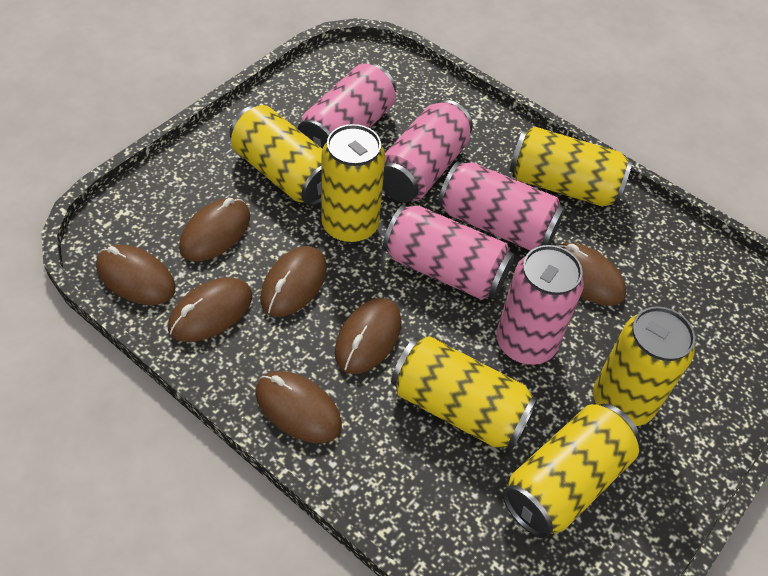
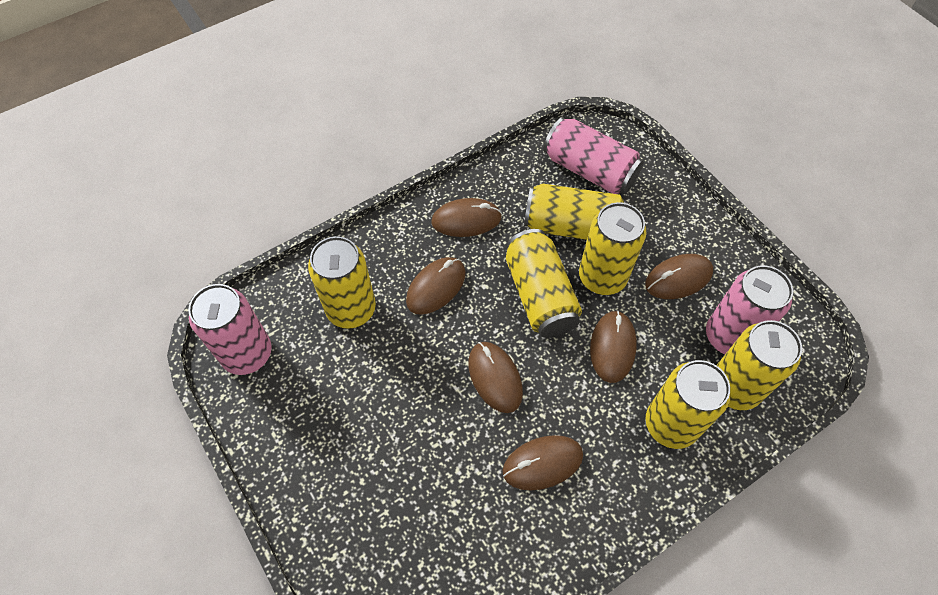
brown mouse: 7 -> 6
pink can: 5 -> 3

